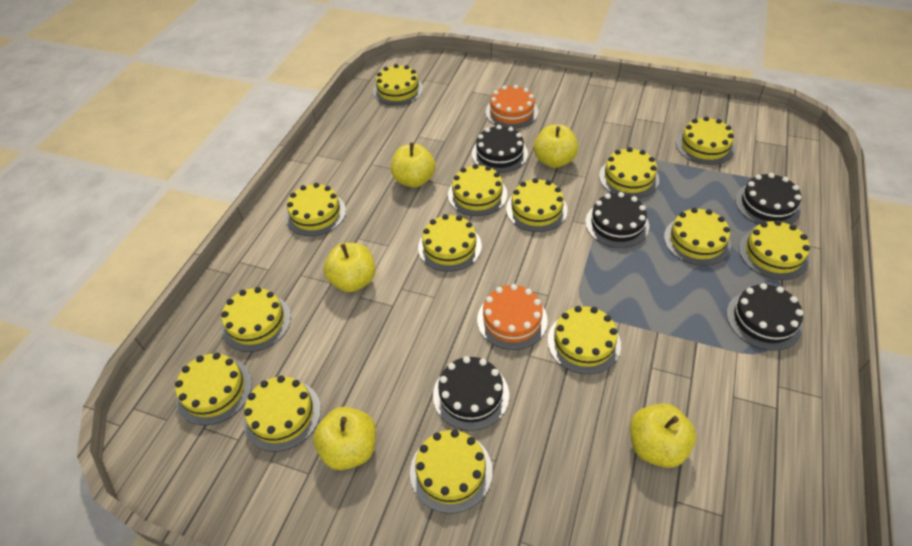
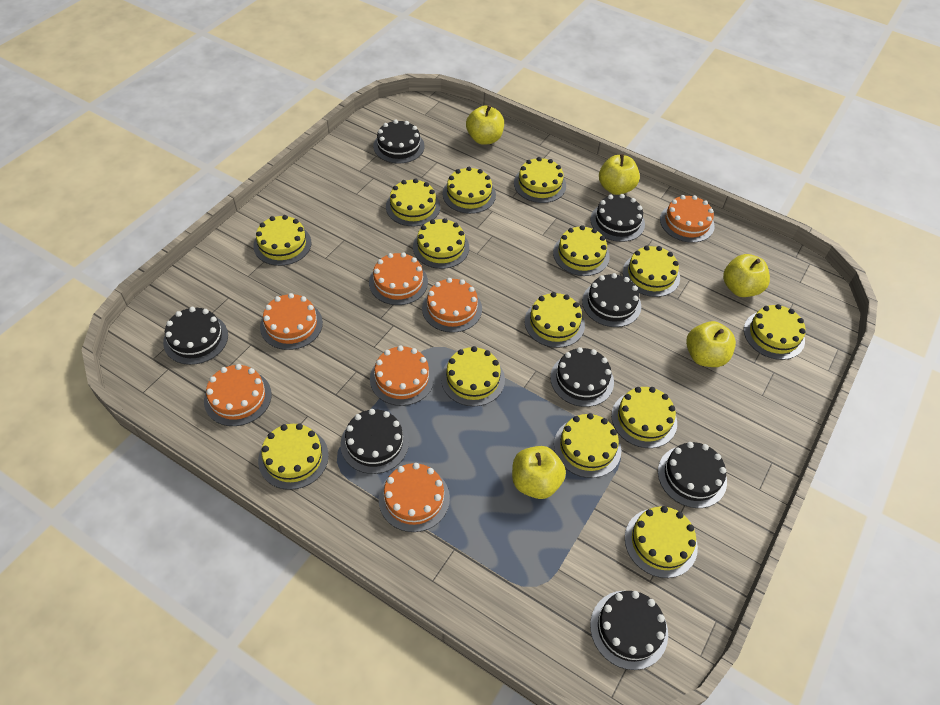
black cake: 5 -> 8
orange cake: 2 -> 7

